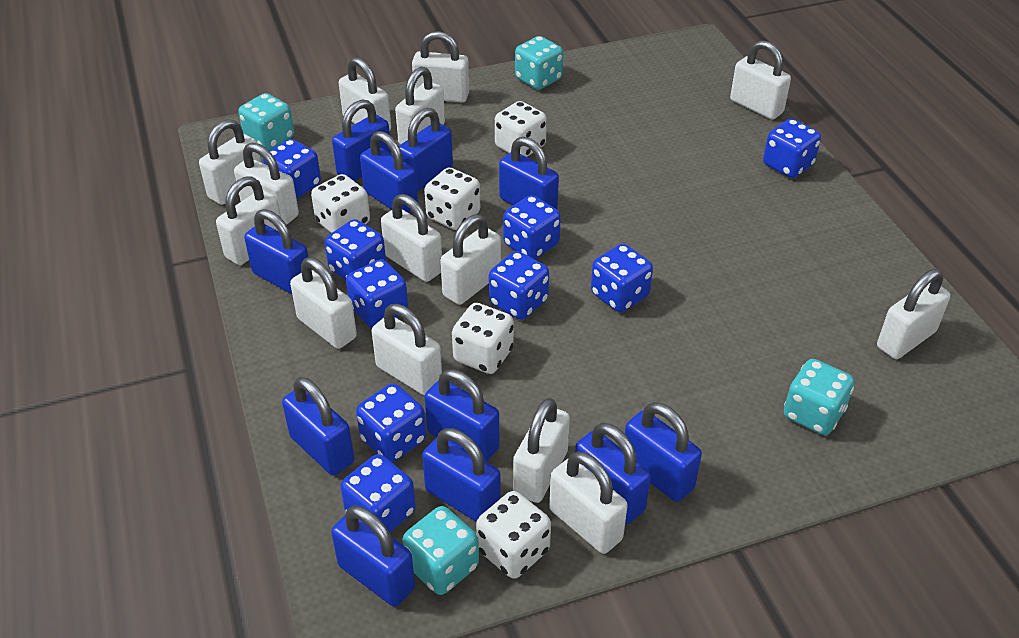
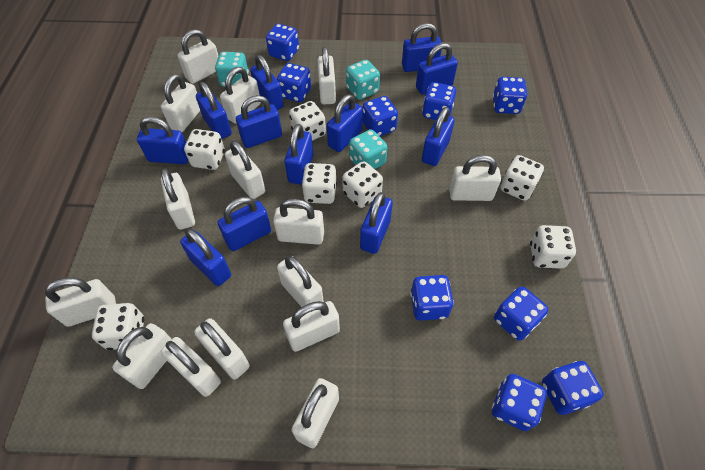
blue padlock: 11 -> 12
turquoise dice: 4 -> 3
white dice: 5 -> 7
white padlock: 14 -> 15

